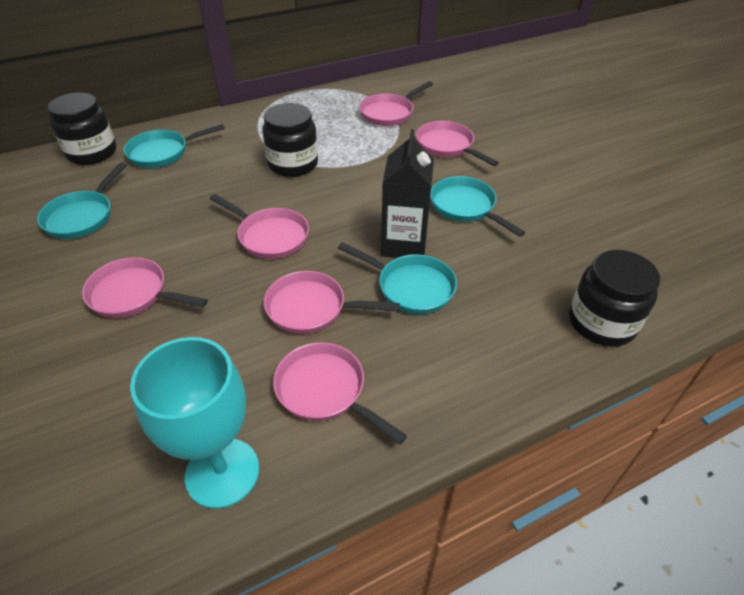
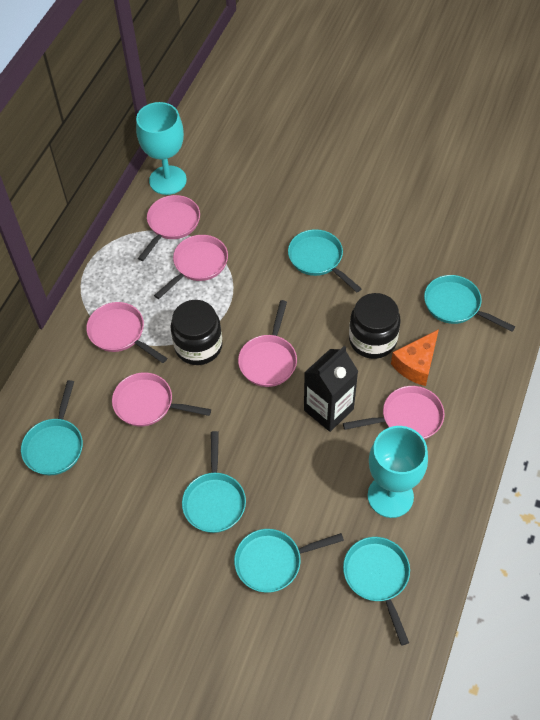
black jar: 3 -> 2
orange cheese: 0 -> 1
turquoise goblet: 1 -> 2
turquoise pan: 4 -> 6

